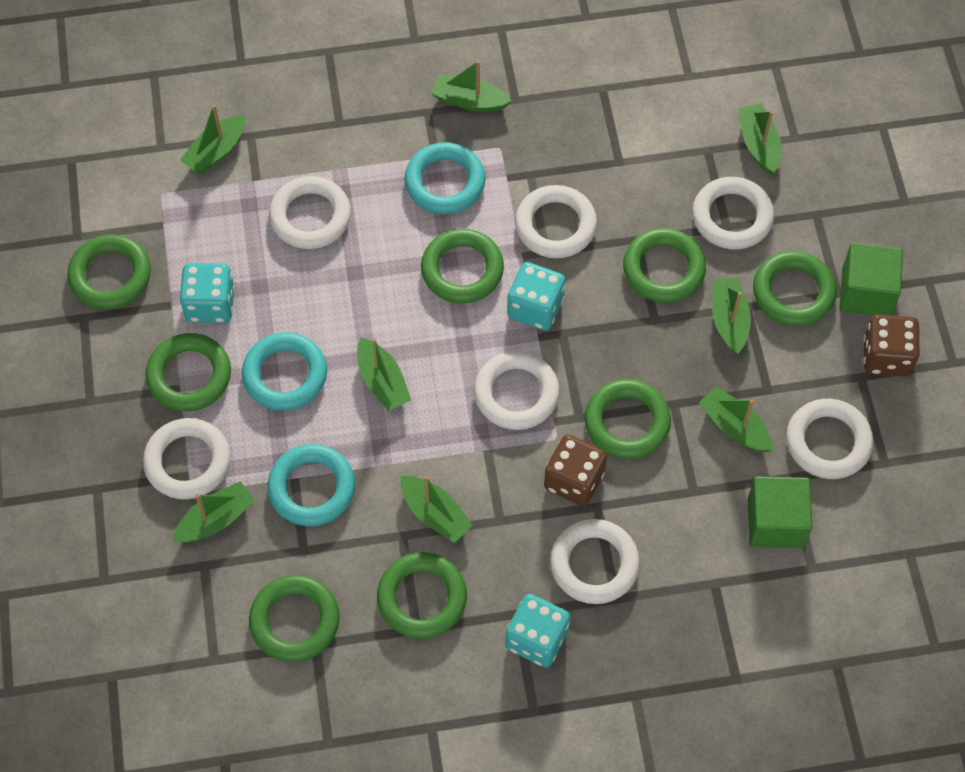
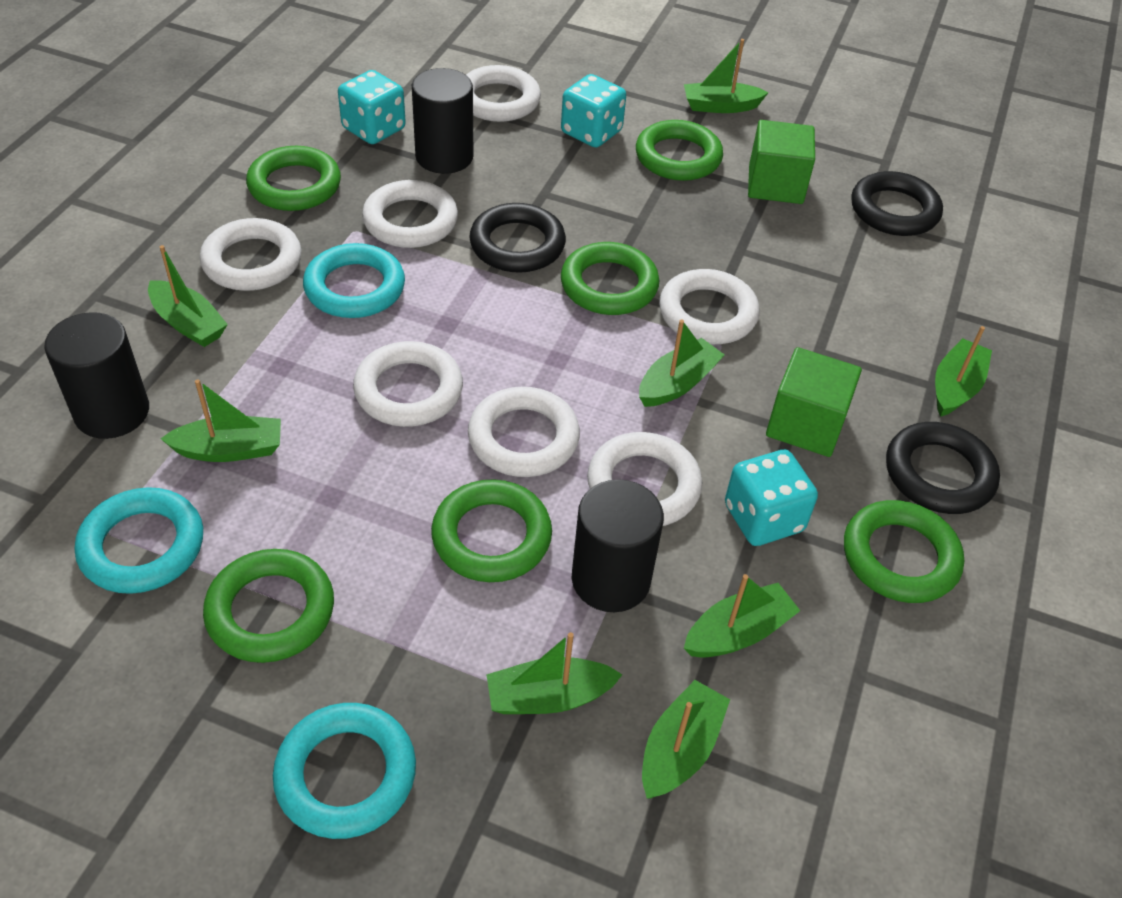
black cylinder: 0 -> 3
black ring: 0 -> 3
brown dice: 2 -> 0
green ring: 8 -> 6

